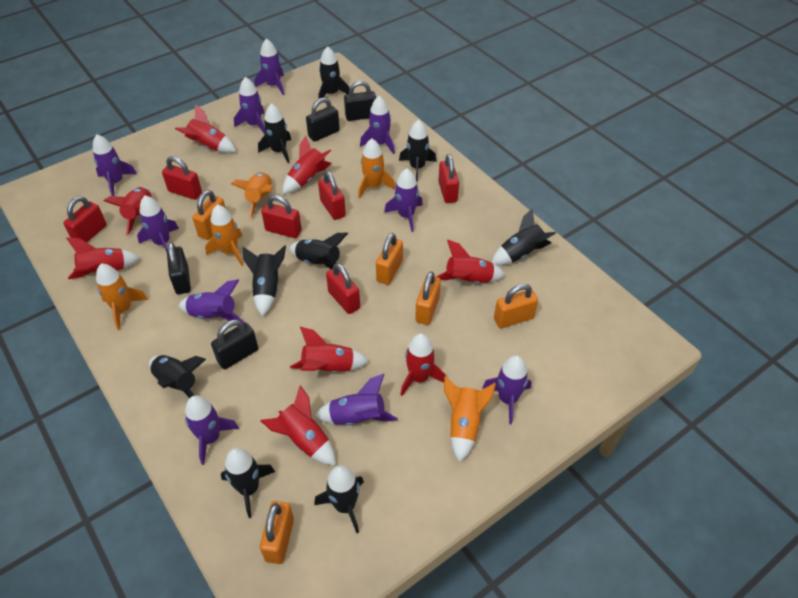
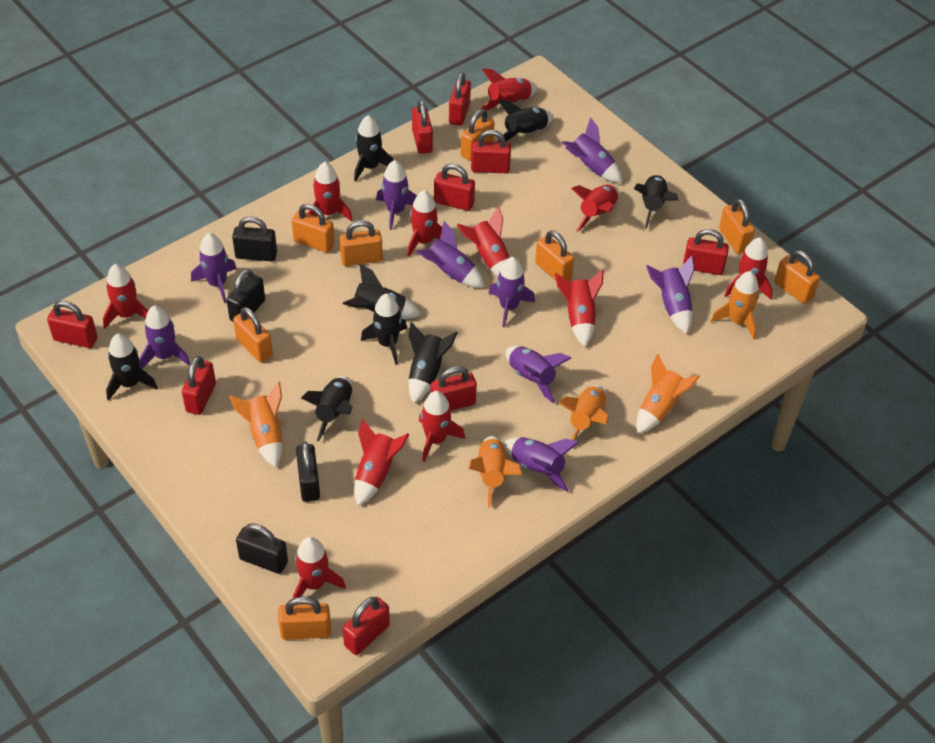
black rocket: 9 -> 8
orange padlock: 5 -> 8
purple rocket: 10 -> 9
red padlock: 6 -> 9
red rocket: 8 -> 11

